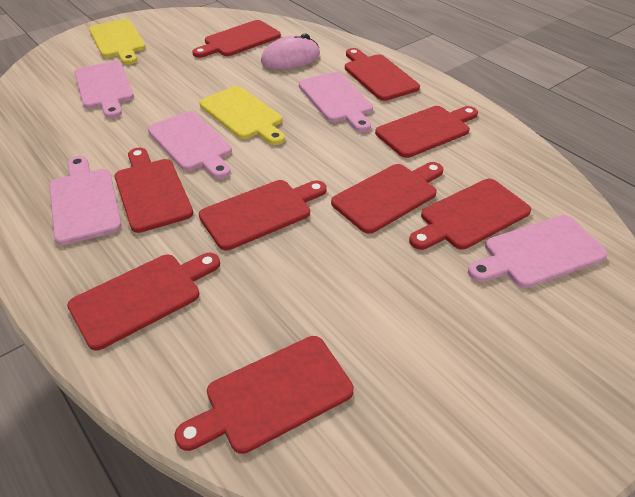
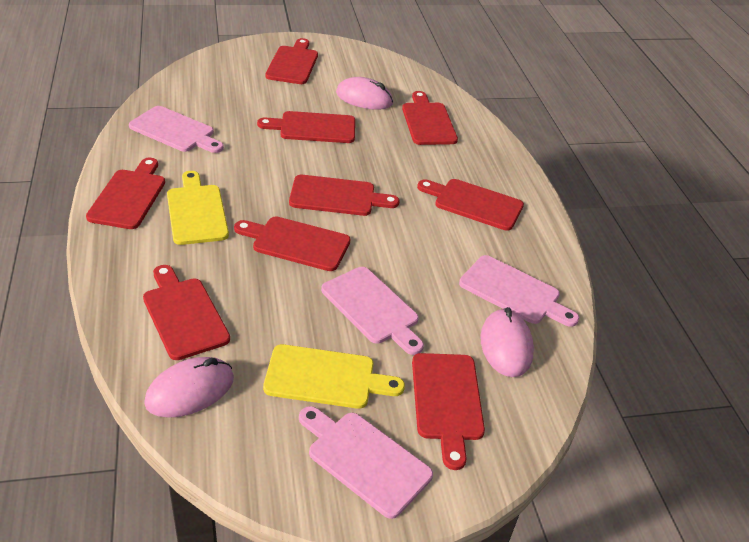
pink cutting board: 5 -> 4
pink mouse: 1 -> 3

